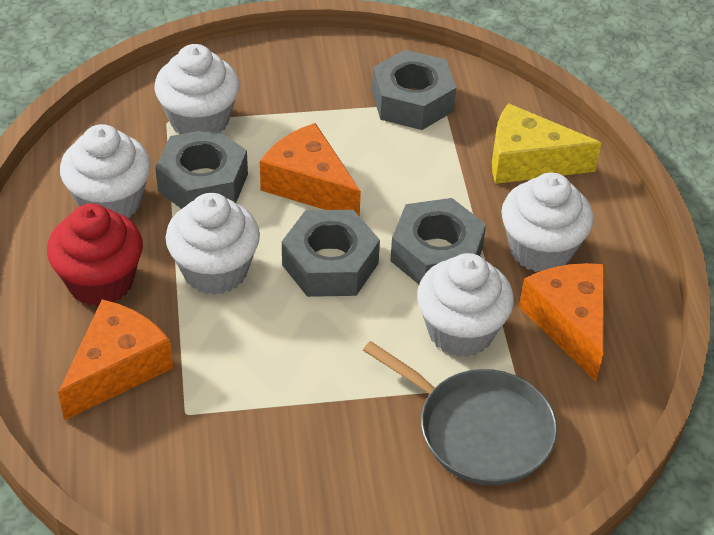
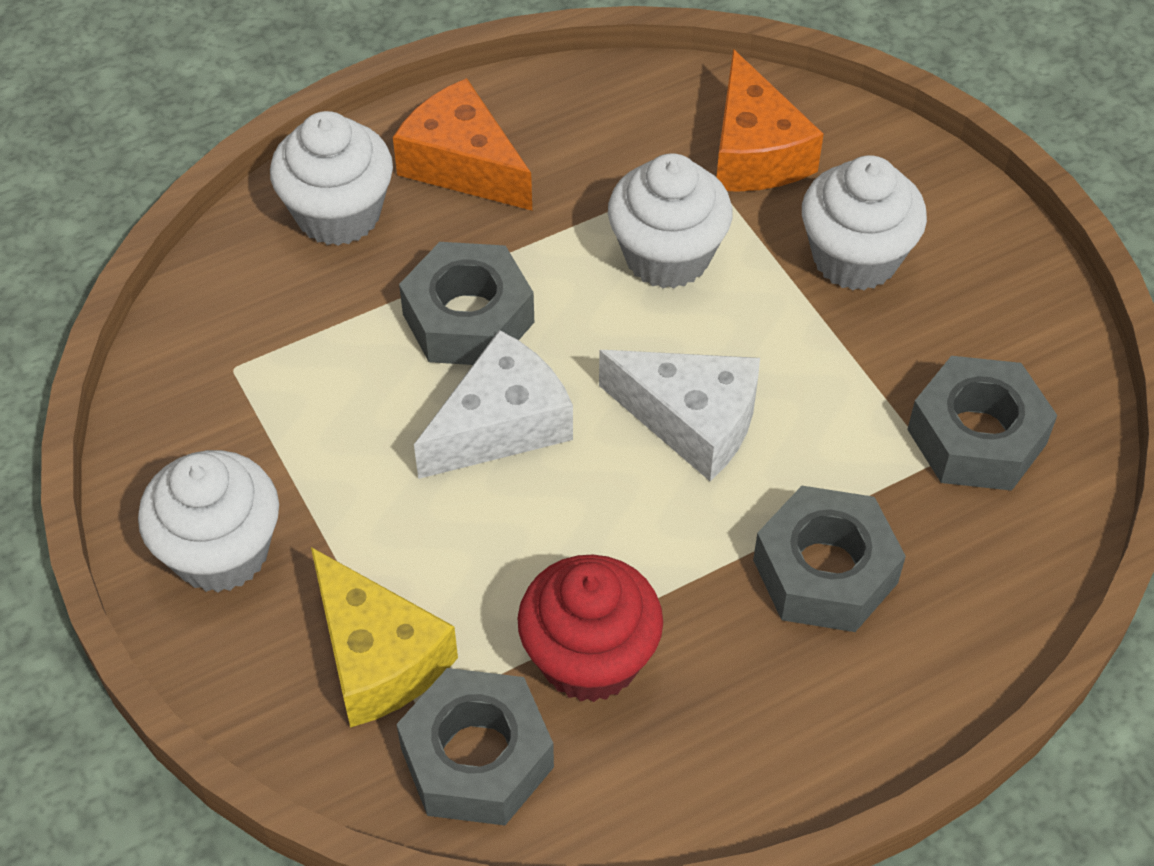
grey pan: 1 -> 0
orange cheese: 3 -> 2
white cheese: 0 -> 2
white cupcake: 5 -> 4

